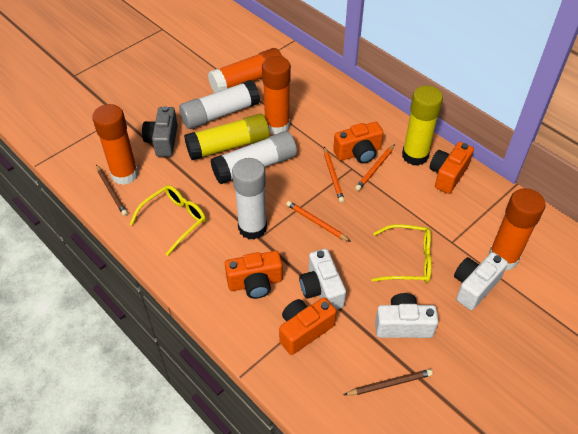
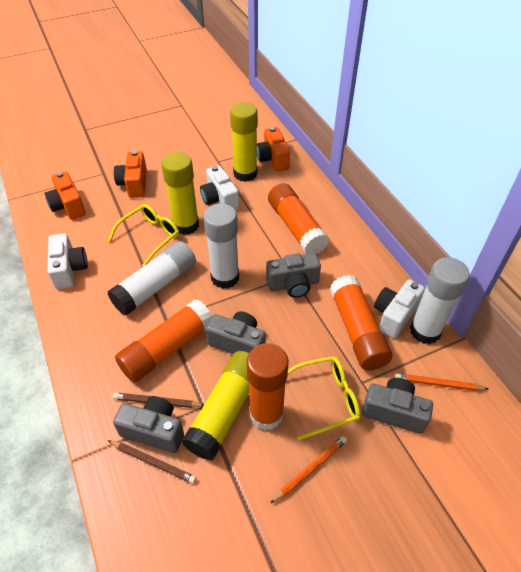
grey camera: 1 -> 4
orange camera: 4 -> 3
orange pencil: 3 -> 2
yellow glue stick: 2 -> 3

